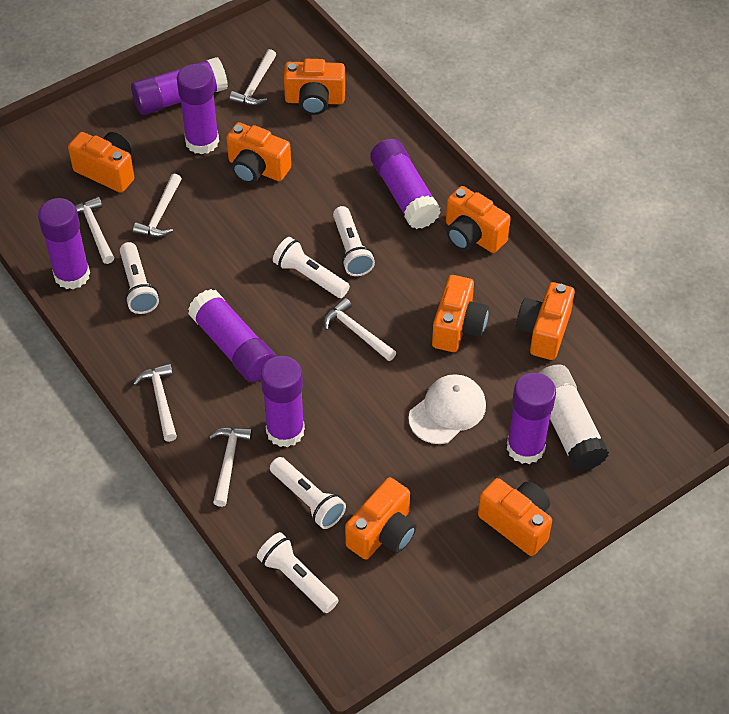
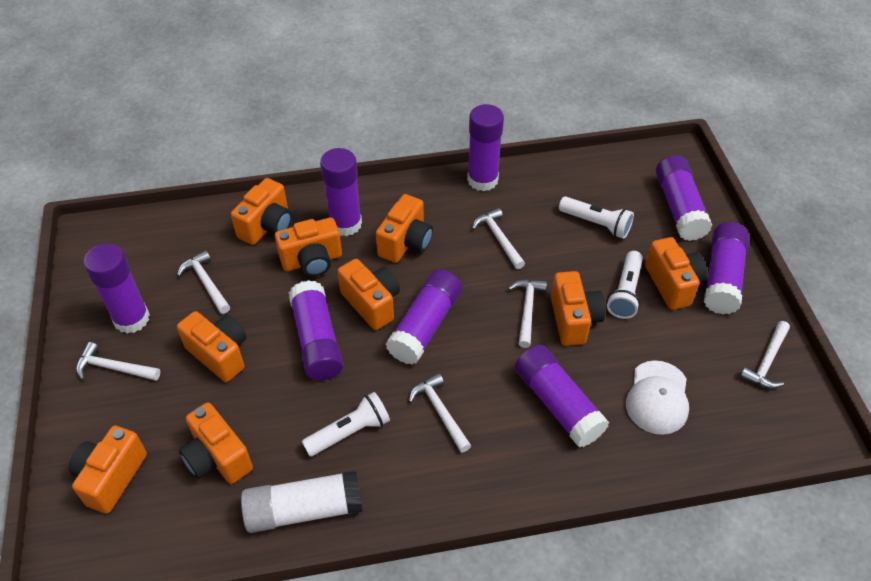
orange camera: 8 -> 9
purple glue stick: 7 -> 8
white flashlight: 5 -> 3

